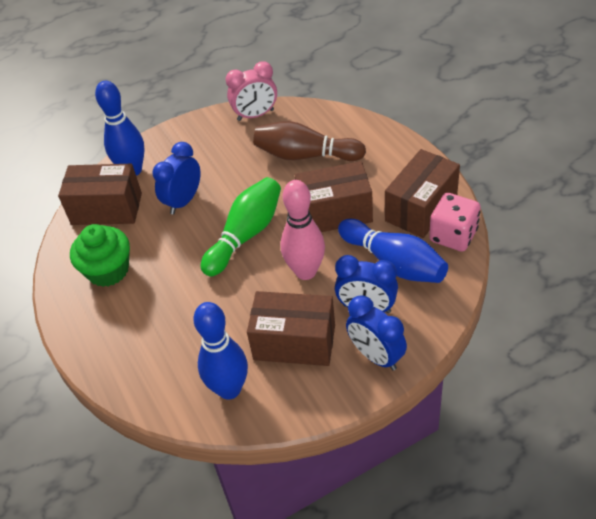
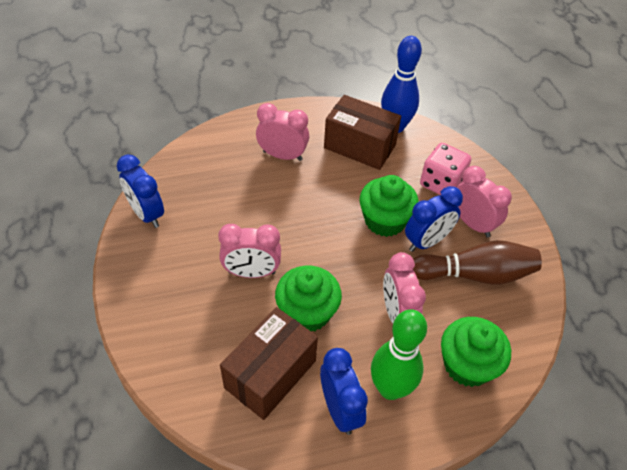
blue bowling pin: 3 -> 1
brown box: 4 -> 2
green cupcake: 1 -> 3
pink bowling pin: 1 -> 0
pink clock: 1 -> 4

